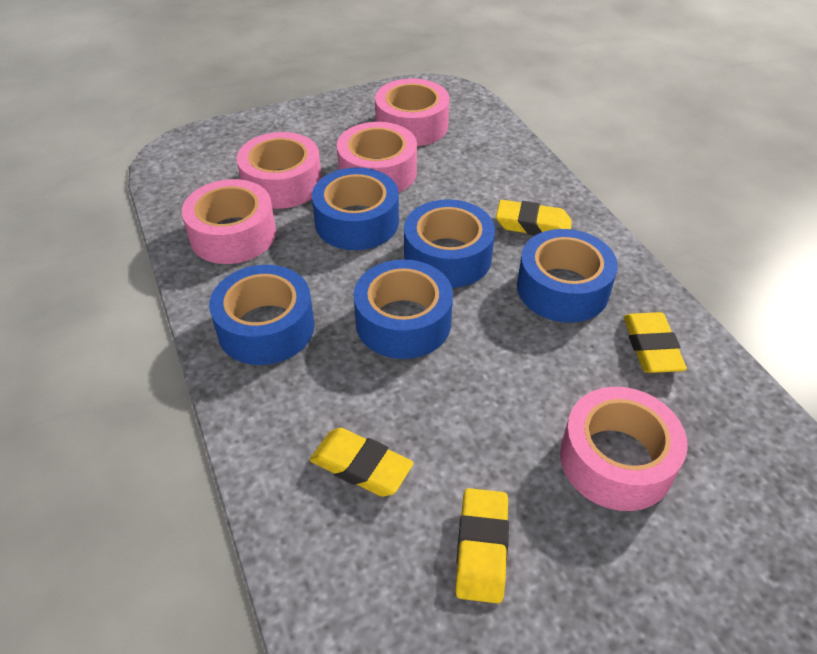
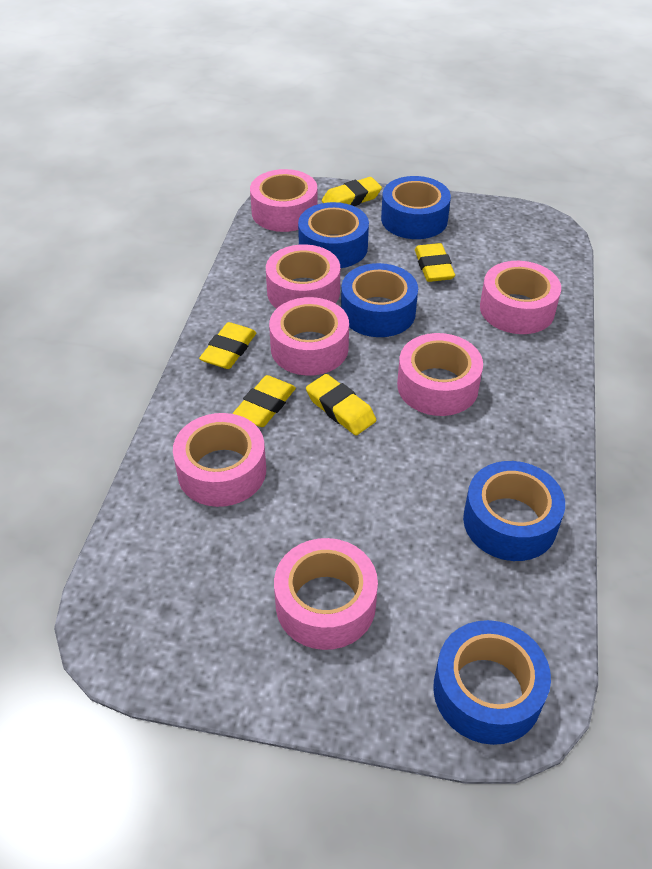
pink tape: 5 -> 7
yellow eraser: 4 -> 5

